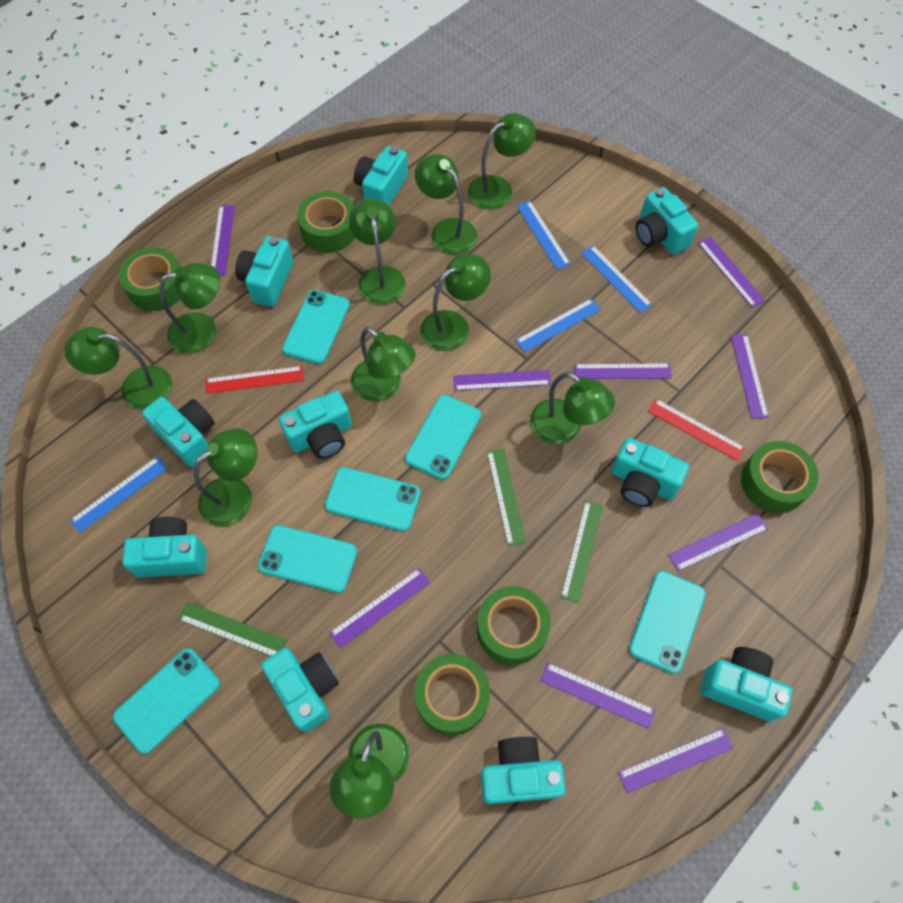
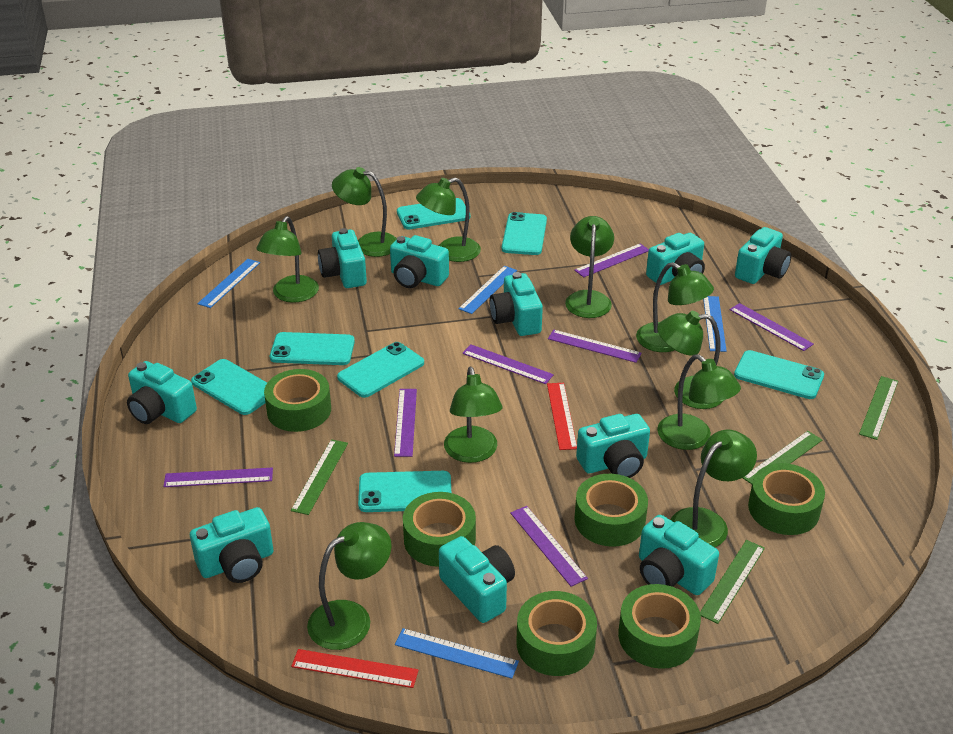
green ruler: 3 -> 4
green tape: 5 -> 6
purple ruler: 9 -> 7
turquoise phone: 6 -> 7

